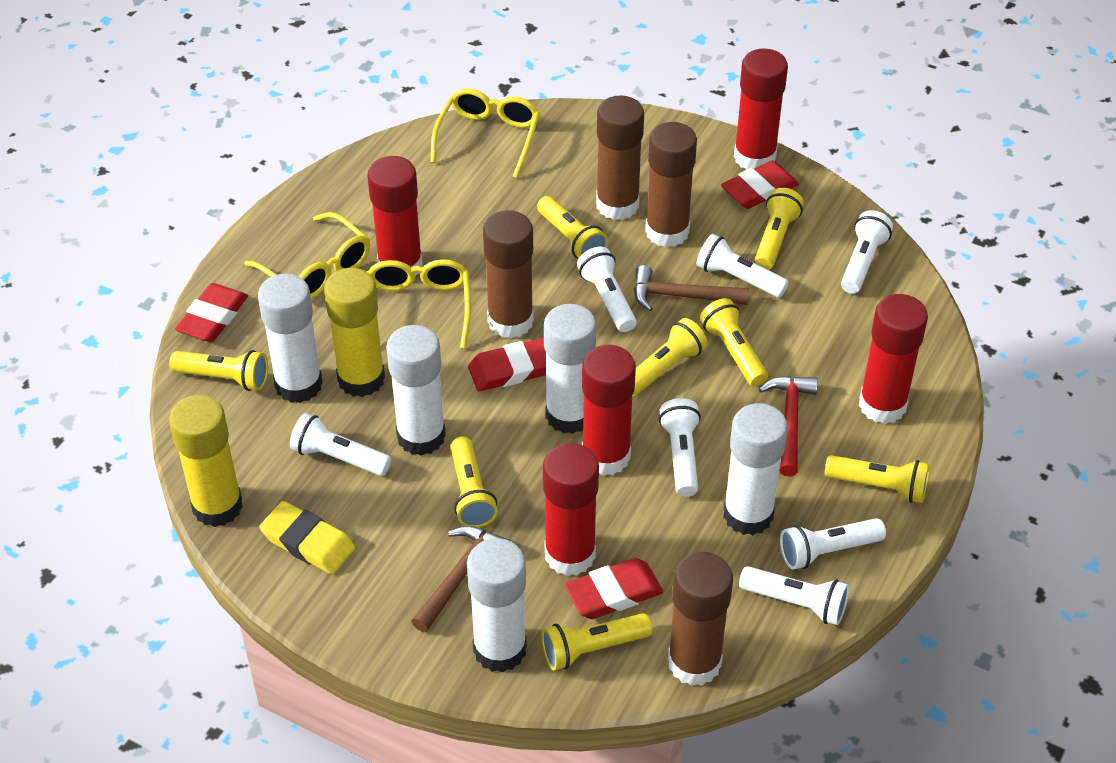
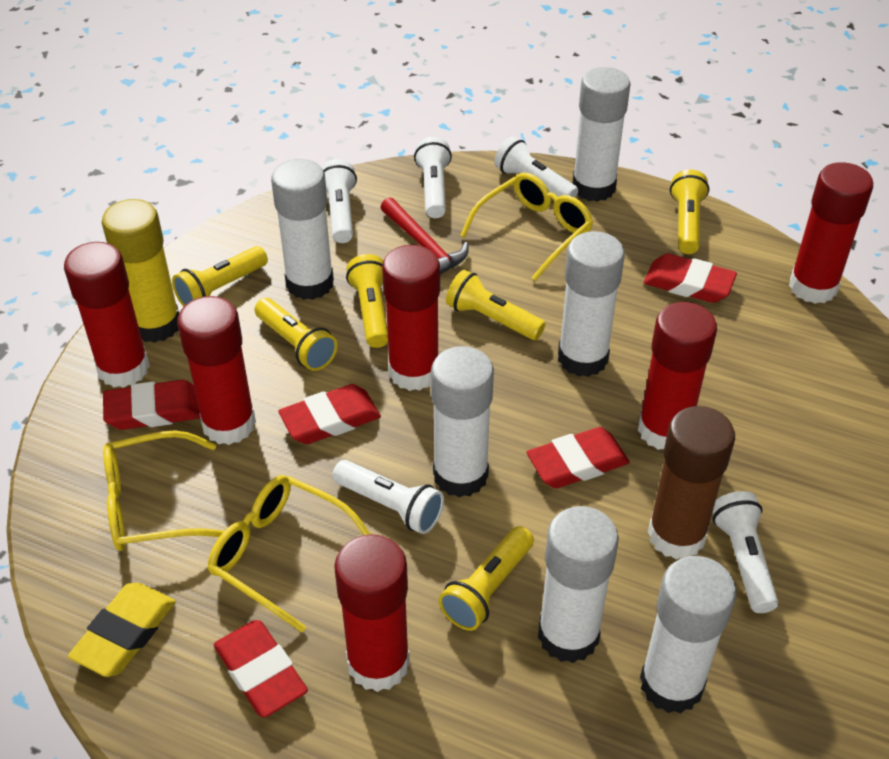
brown glue stick: 4 -> 1
brown hammer: 2 -> 0
red eraser: 4 -> 5
red glue stick: 5 -> 6
white flashlight: 7 -> 5
white glue stick: 5 -> 6
yellow flashlight: 8 -> 6
yellow glue stick: 2 -> 1

